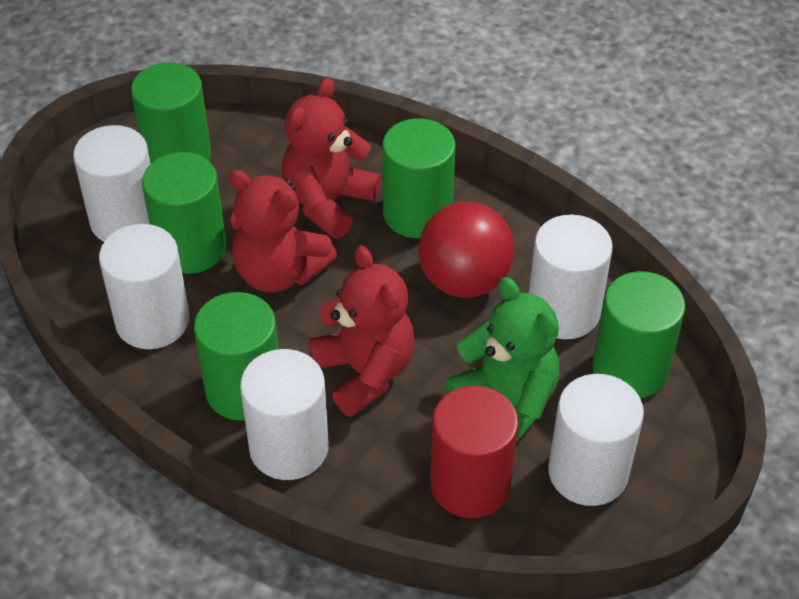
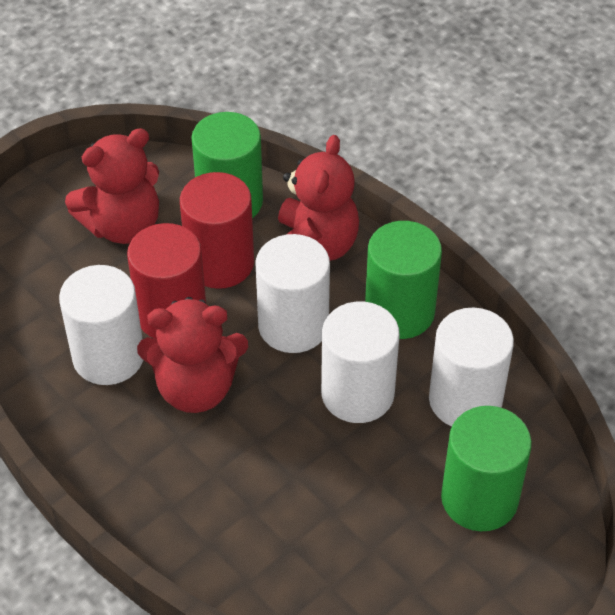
green cylinder: 5 -> 3
green teddy bear: 1 -> 0
red ball: 1 -> 0
red cylinder: 1 -> 2
white cylinder: 5 -> 4

